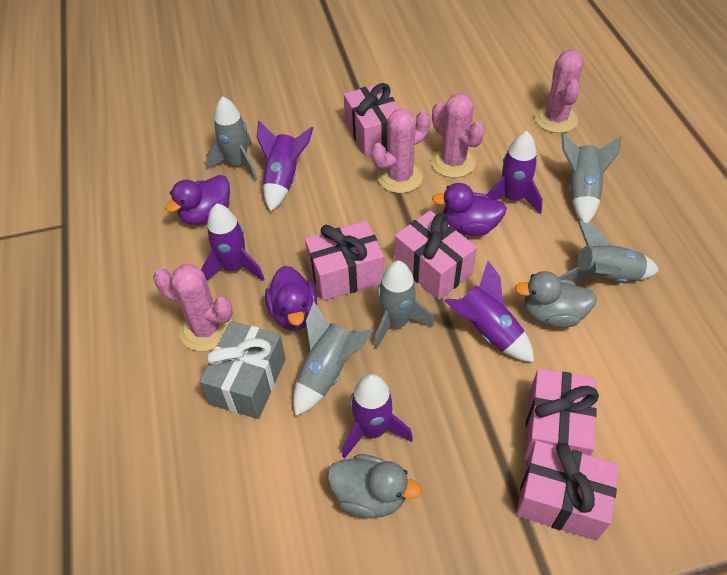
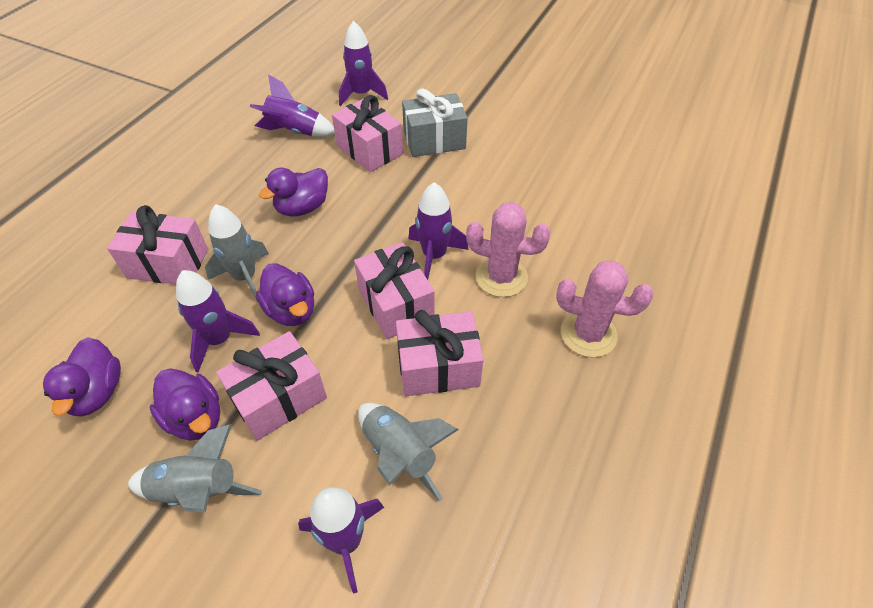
grey duck: 2 -> 0
grey rocket: 5 -> 3
pink cactus: 4 -> 2
purple duck: 3 -> 4

